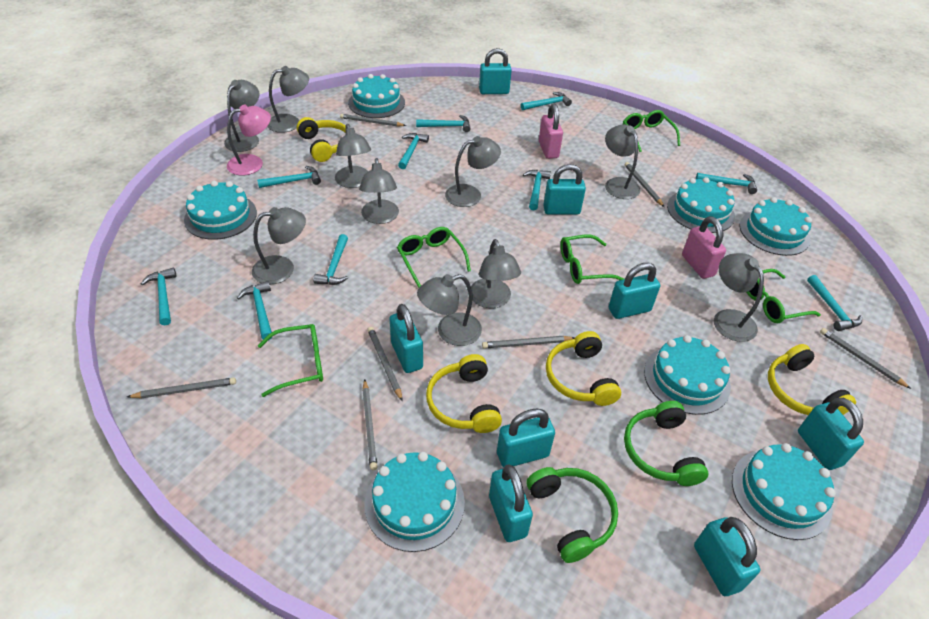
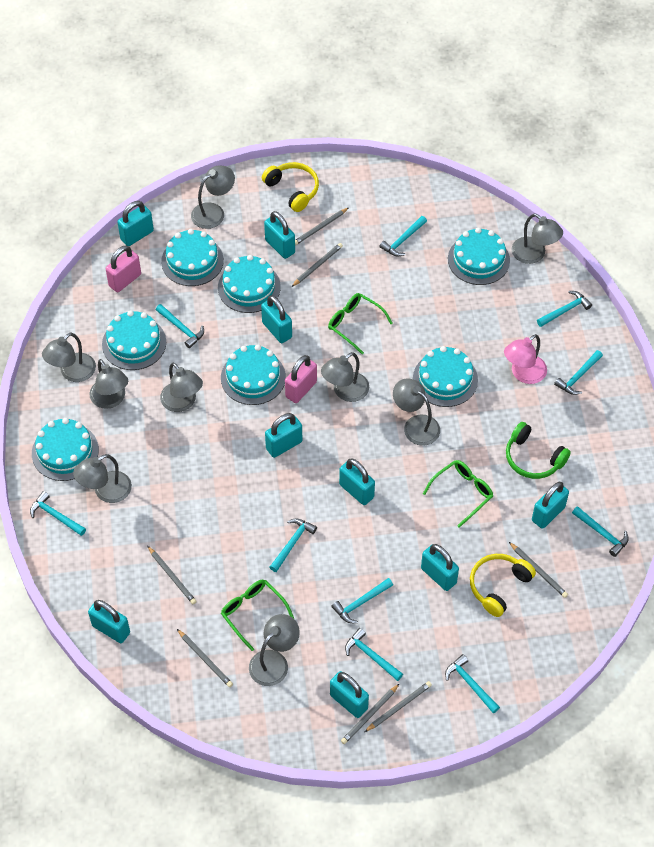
green glasses: 5 -> 3
green headphones: 2 -> 1
grey lamp: 10 -> 9
turquoise padlock: 8 -> 9
yellow headphones: 4 -> 2

